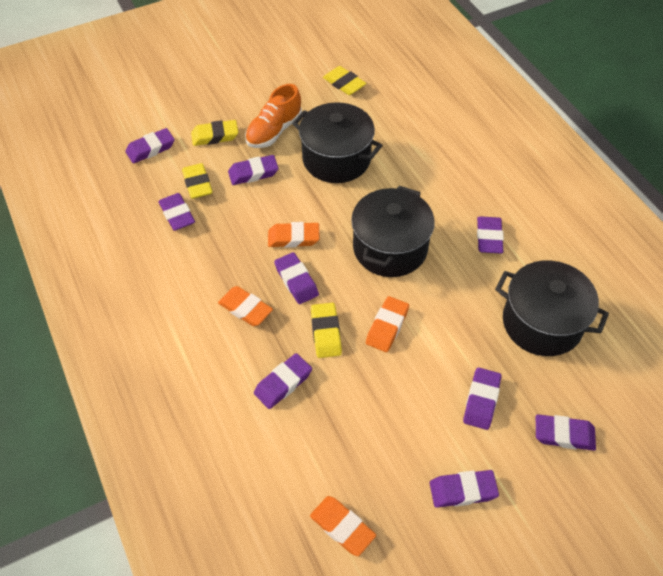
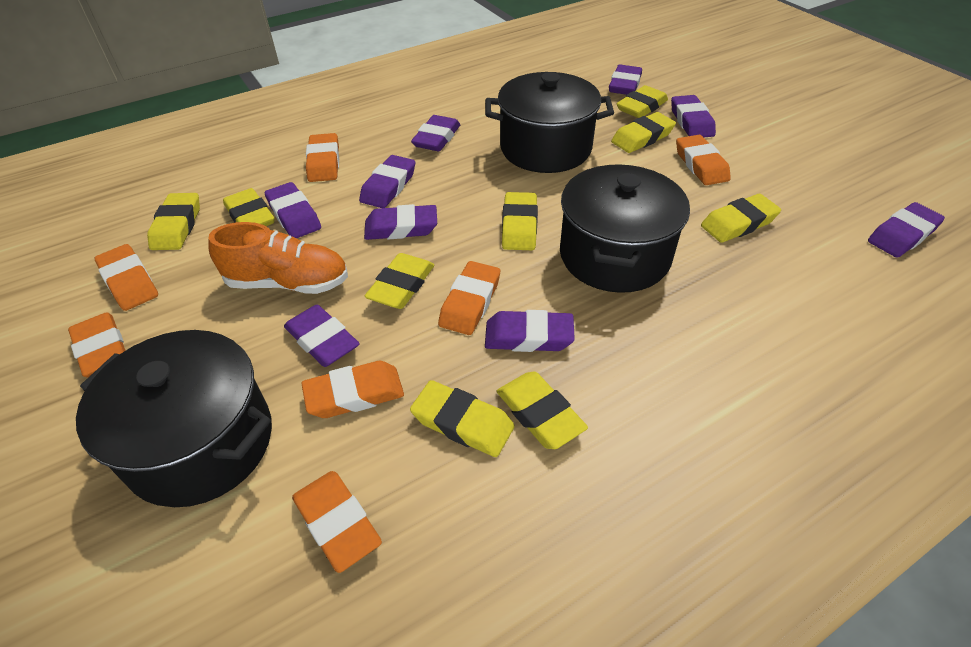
orange eraser: 4 -> 7
yellow eraser: 4 -> 9

